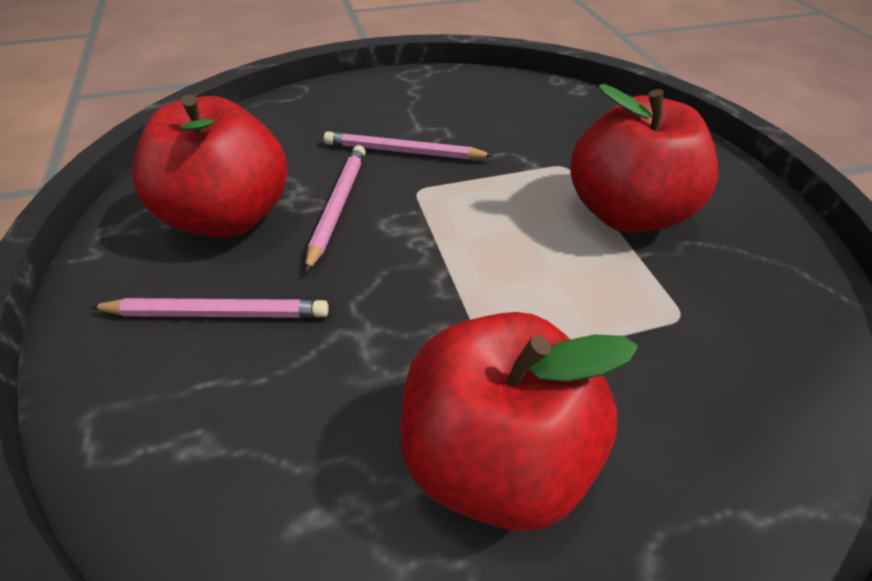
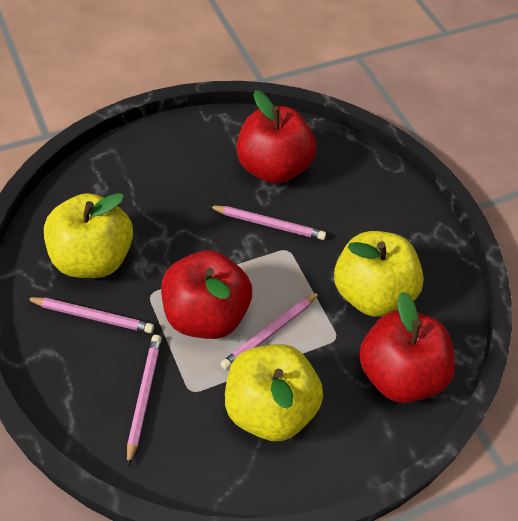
pink pencil: 3 -> 4
yellow apple: 0 -> 3

